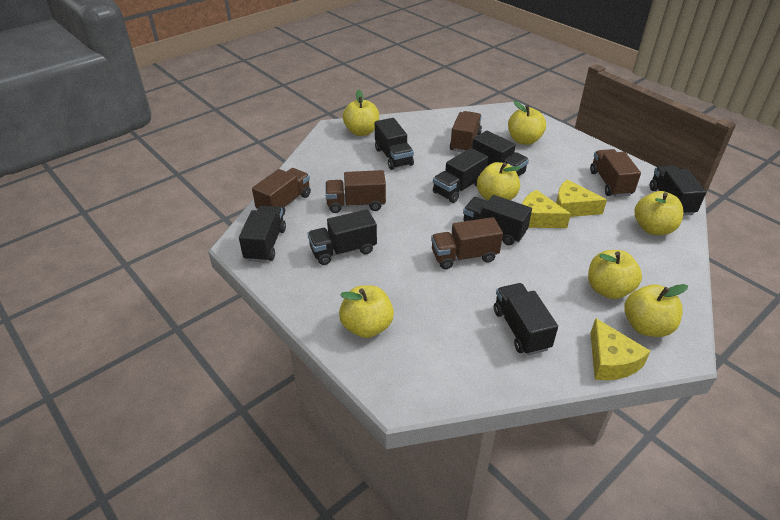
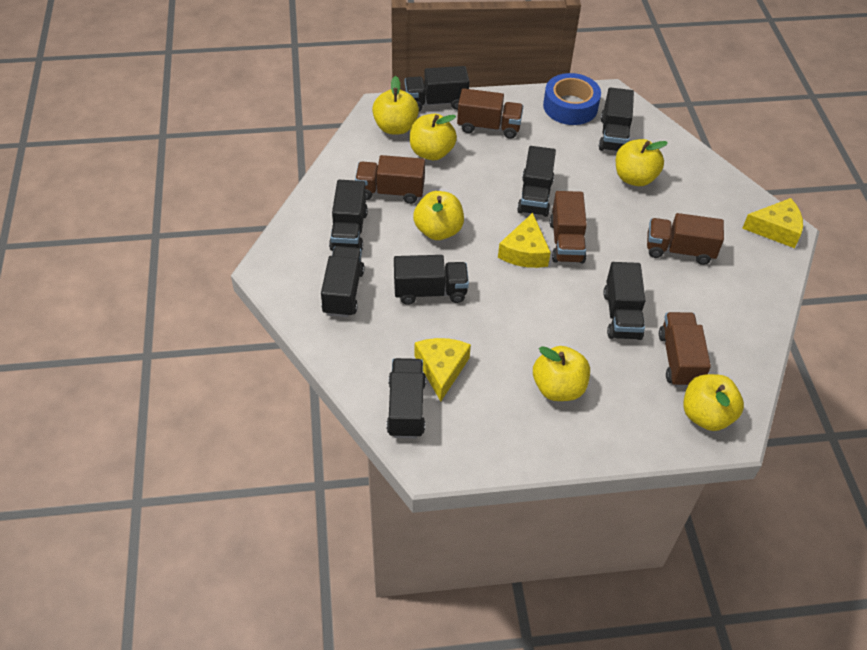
blue tape: 0 -> 1
yellow apple: 7 -> 6

